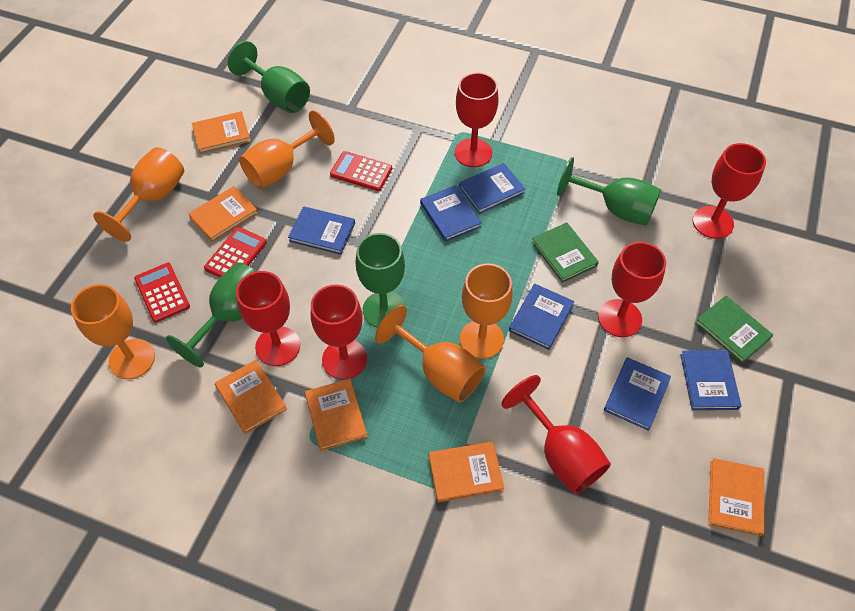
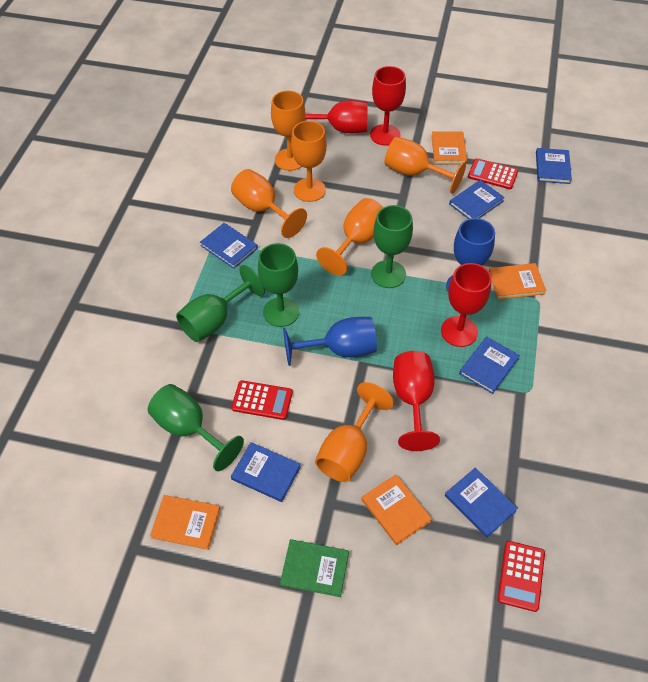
blue goblet: 0 -> 2
green book: 2 -> 1
orange book: 6 -> 4
orange goblet: 5 -> 6
red goblet: 6 -> 4

